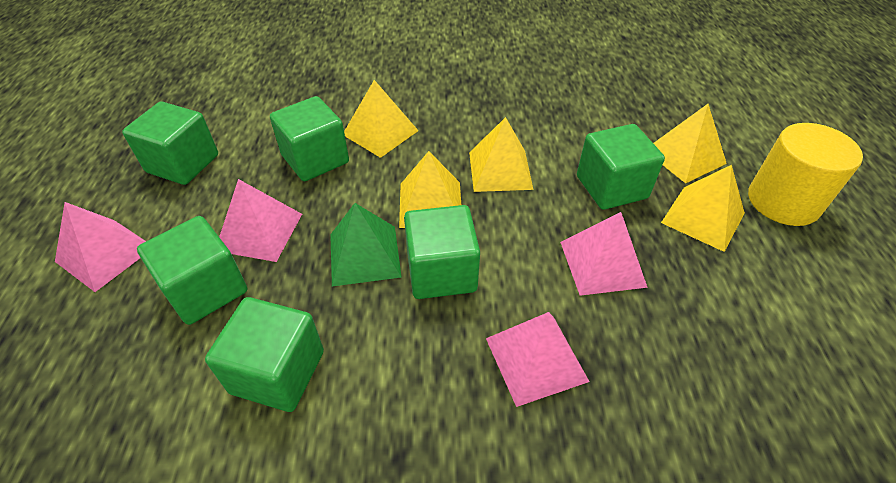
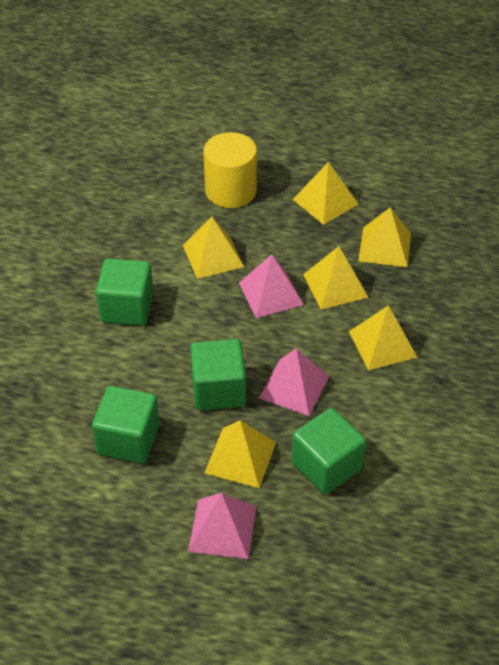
green cube: 6 -> 4
green pyramid: 1 -> 0
pink pyramid: 4 -> 3
yellow pyramid: 5 -> 6

